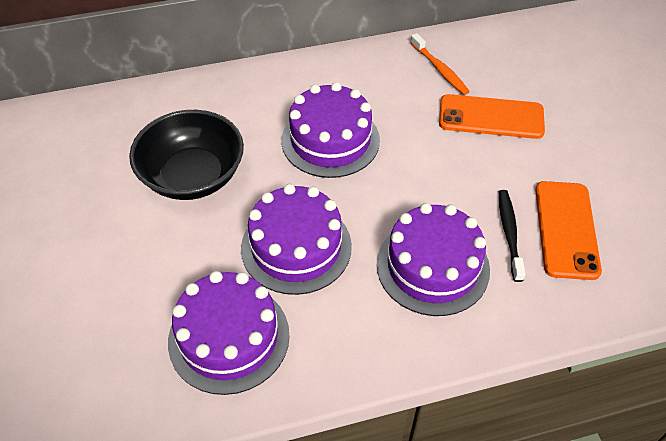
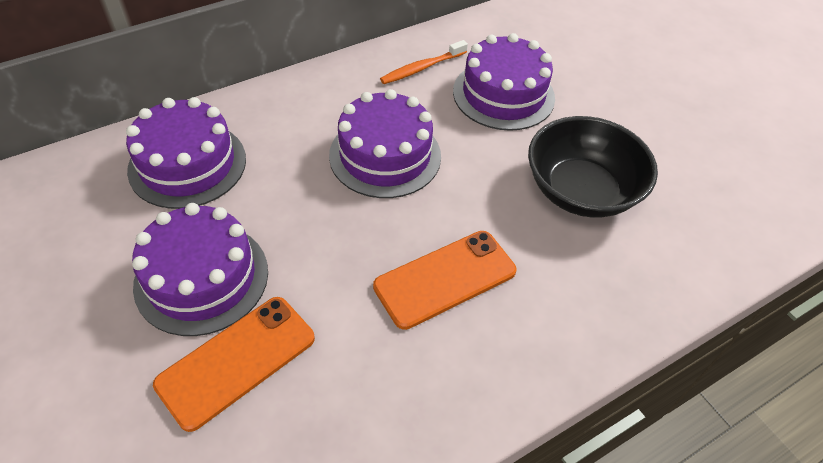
black toothbrush: 1 -> 0

